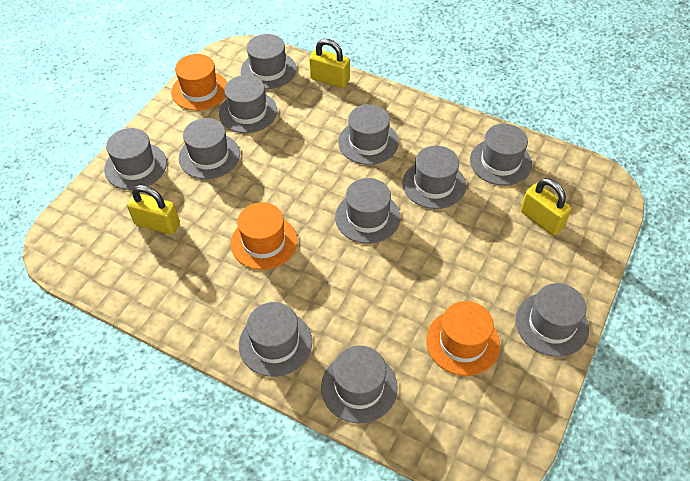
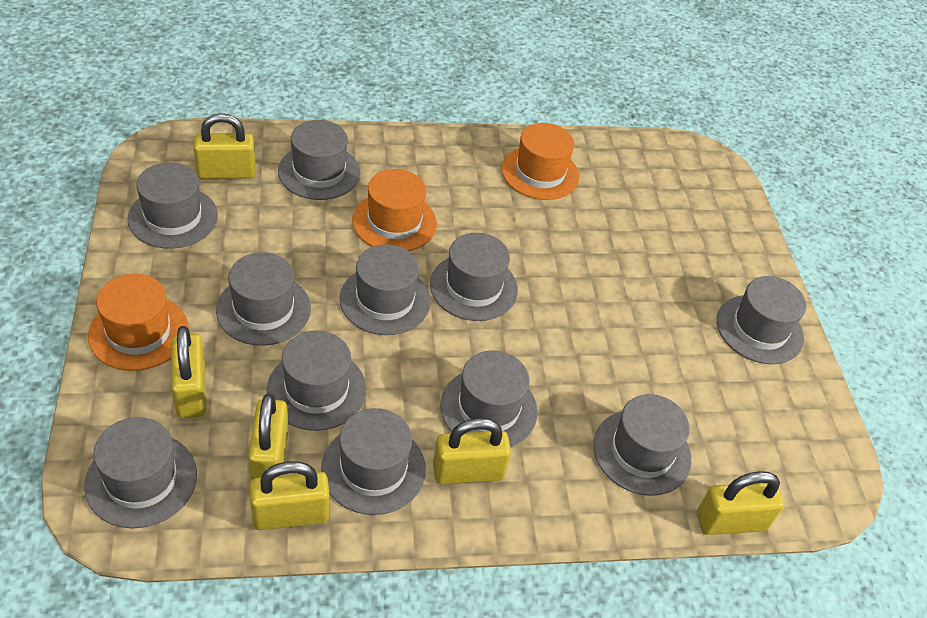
yellow padlock: 3 -> 6

